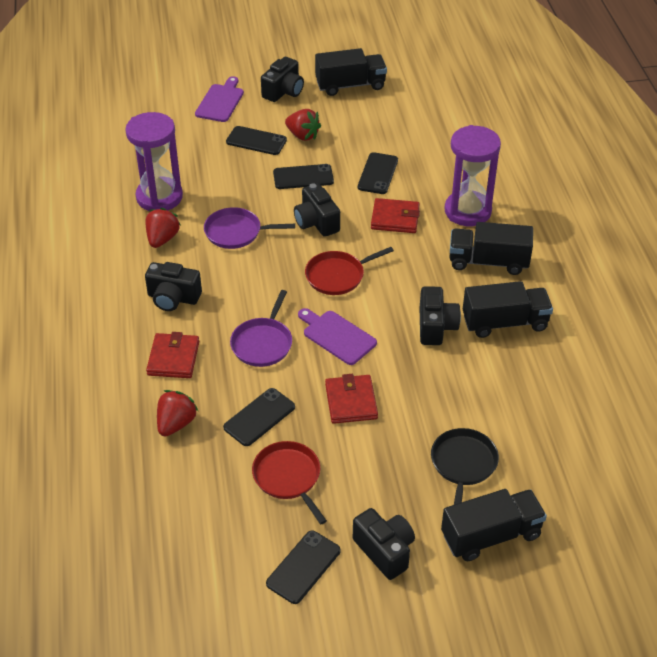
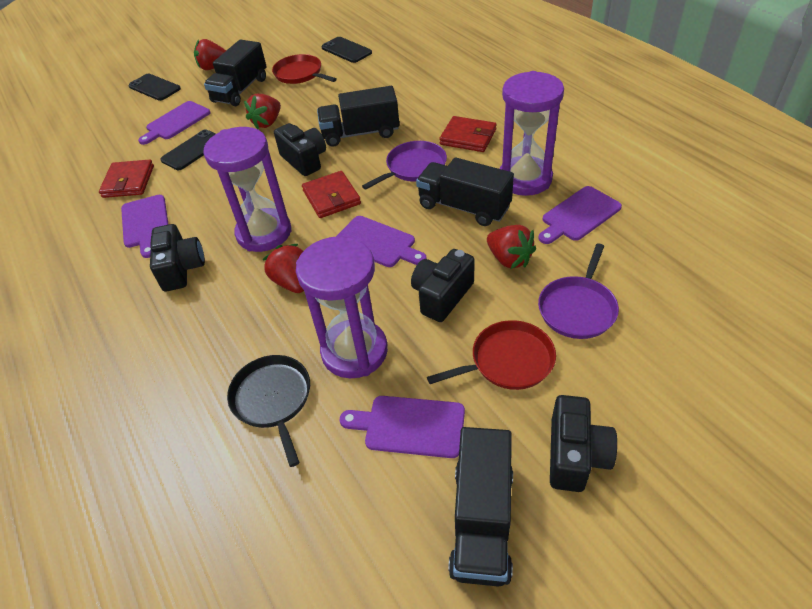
black camera: 5 -> 4
black phone: 5 -> 3
purple cutting board: 2 -> 5
purple hourglass: 2 -> 3
red strawberry: 3 -> 4

